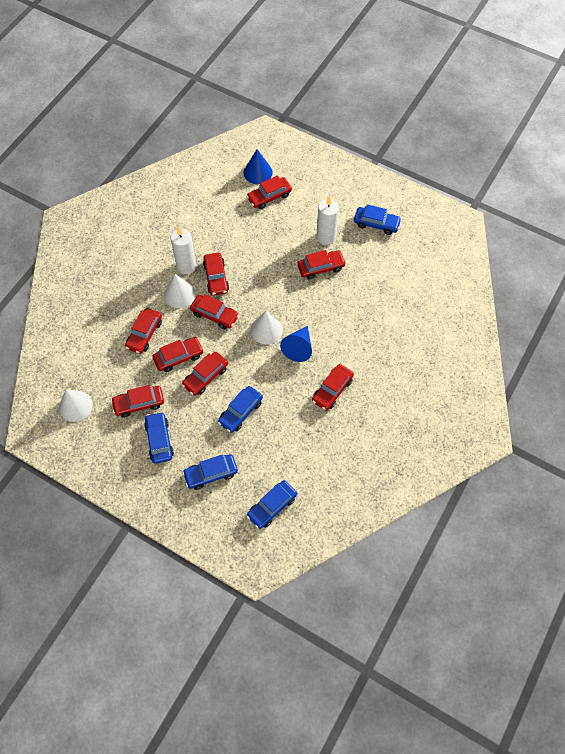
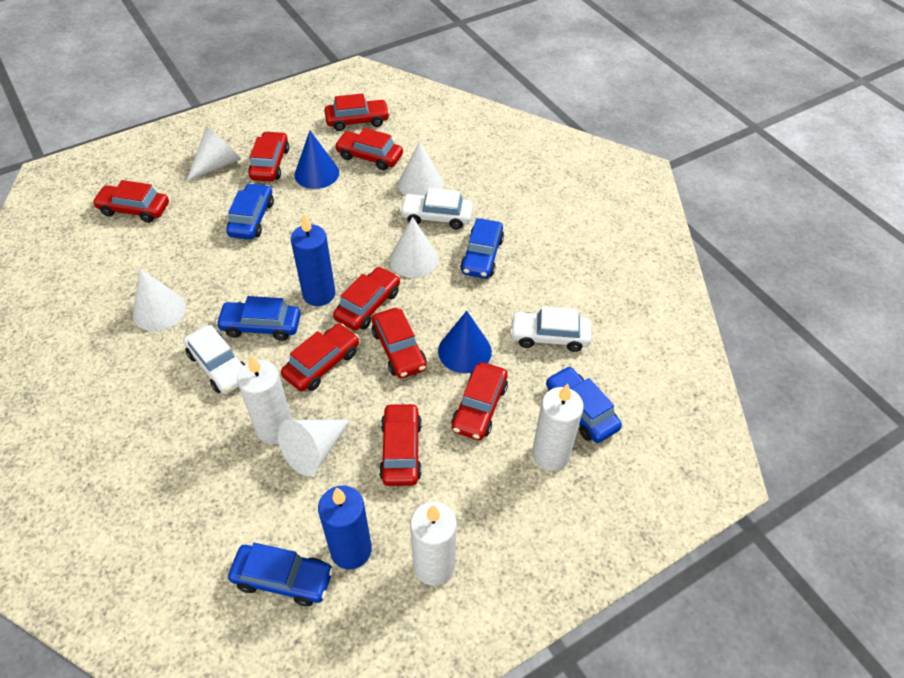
blue candle: 0 -> 2
white candle: 2 -> 3
white car: 0 -> 3
white cone: 3 -> 5

